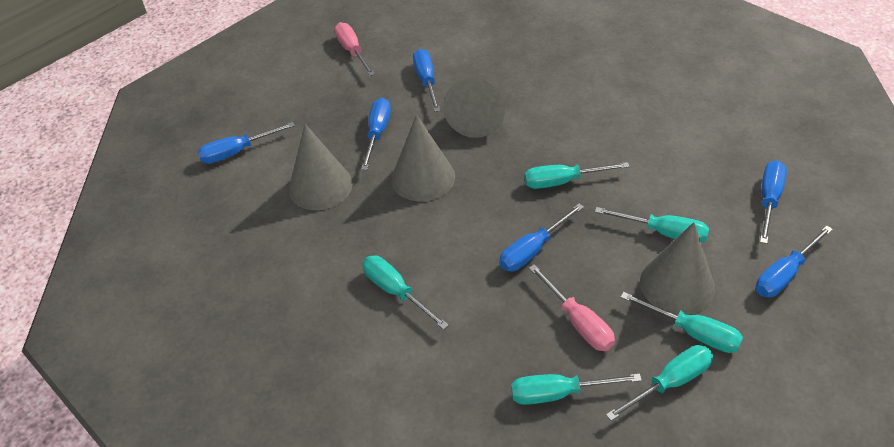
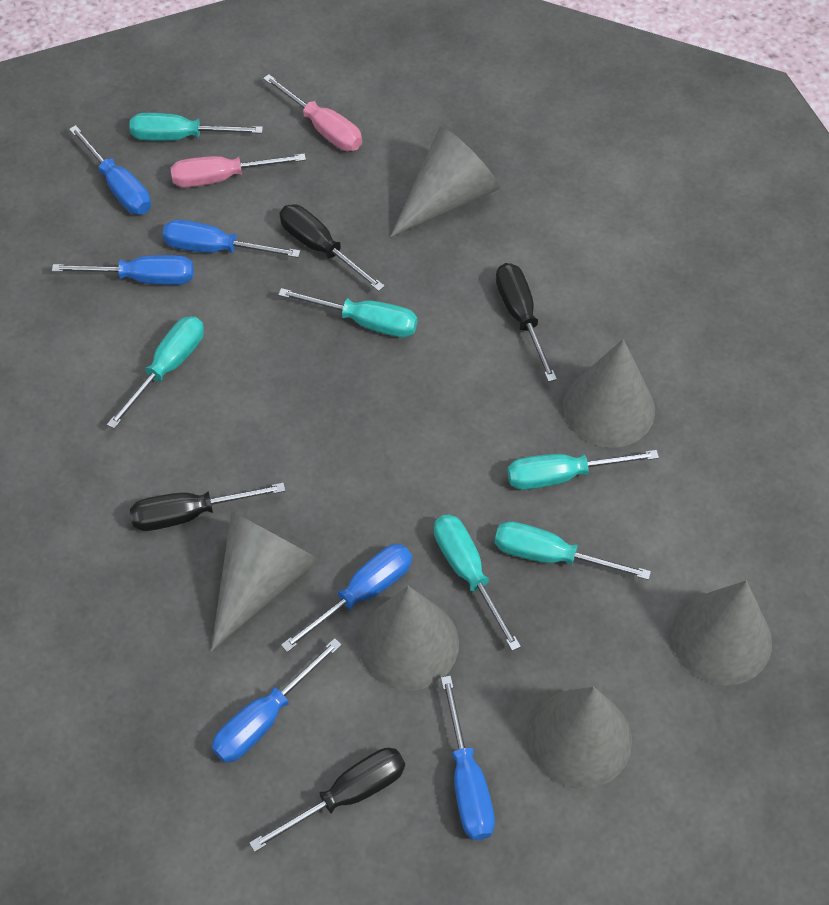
black screwdriver: 0 -> 4
grey cone: 4 -> 6

